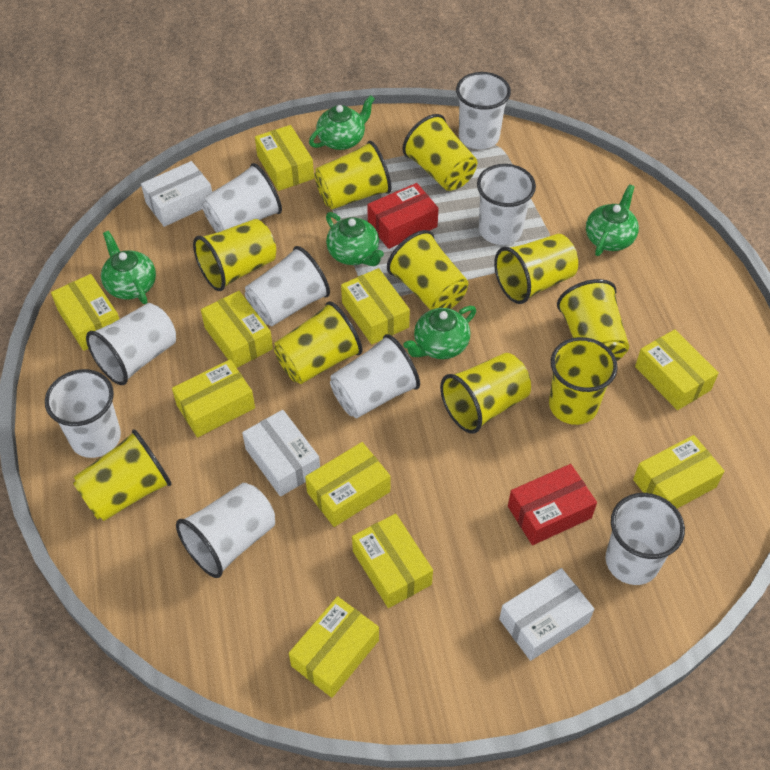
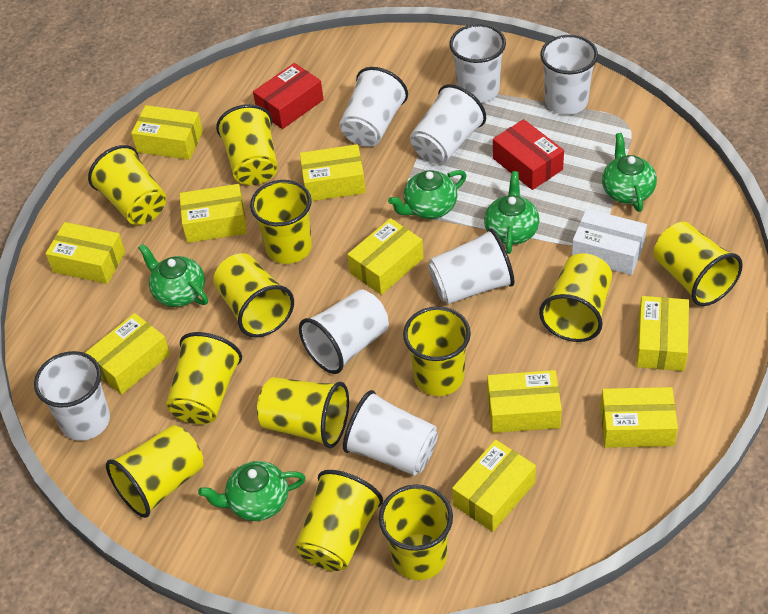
white box: 3 -> 1
white cup: 9 -> 8
yellow cup: 10 -> 12

